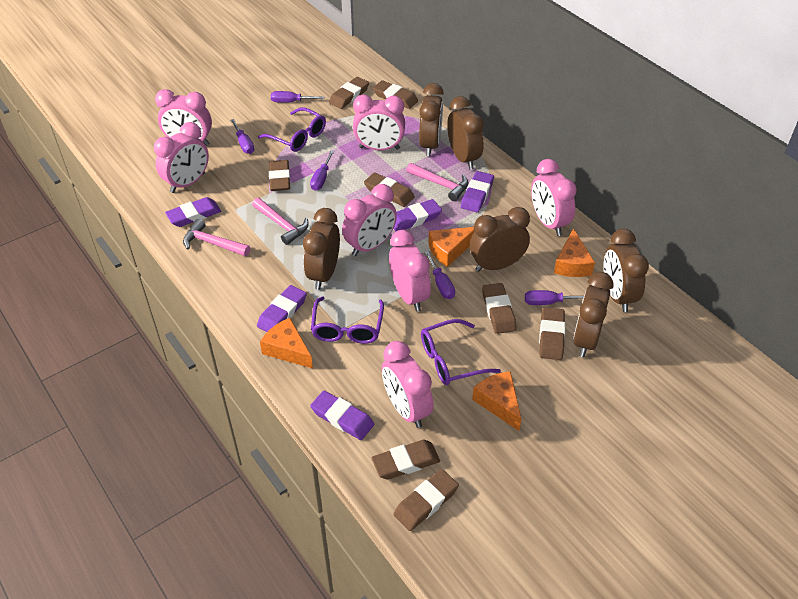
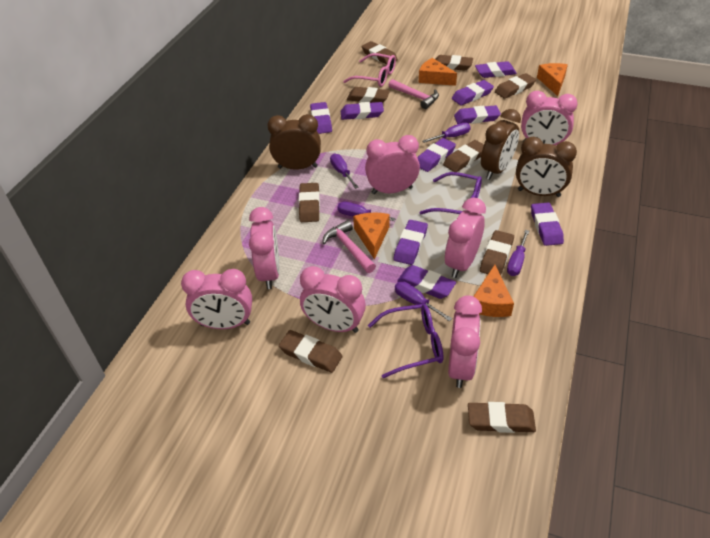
brown clock: 6 -> 3
brown eraser: 8 -> 9
pink glasses: 0 -> 1
pink hammer: 3 -> 2
purple eraser: 5 -> 9
purple glasses: 3 -> 2

